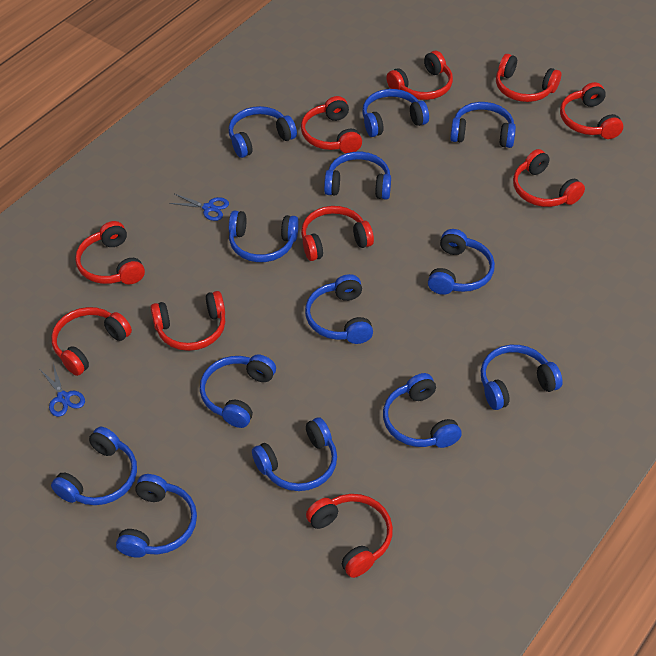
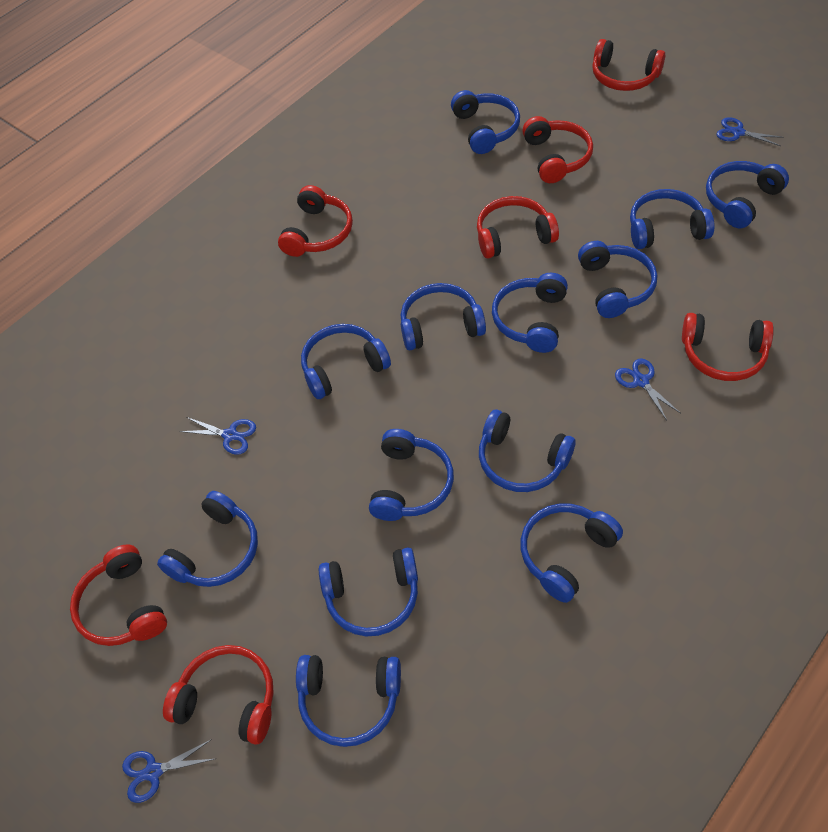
blue scissors: 2 -> 4
red headphones: 10 -> 7

